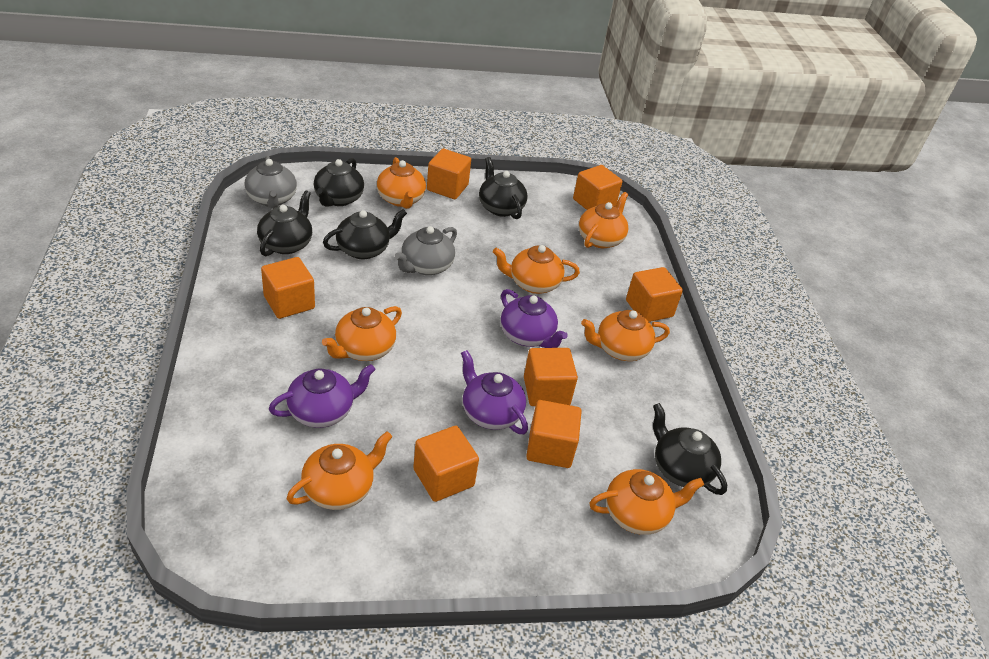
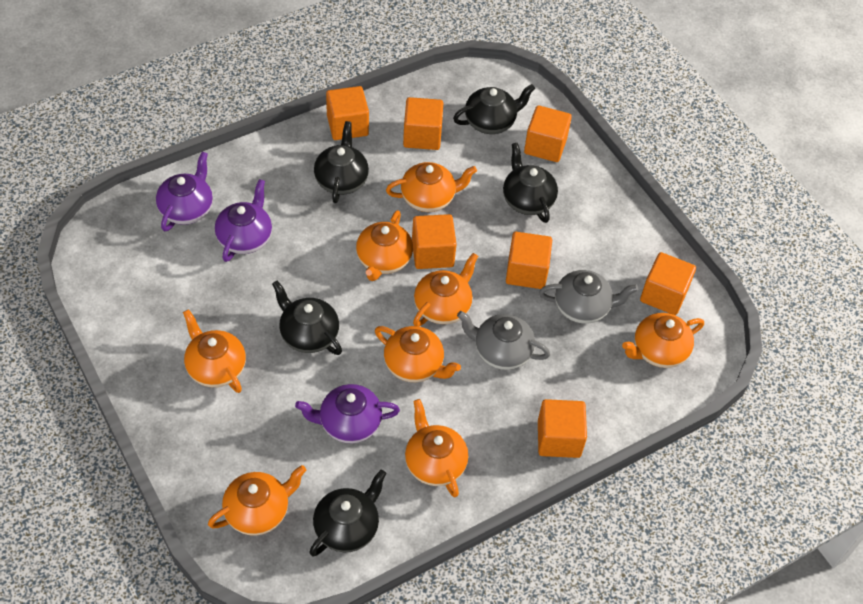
orange teapot: 7 -> 8

